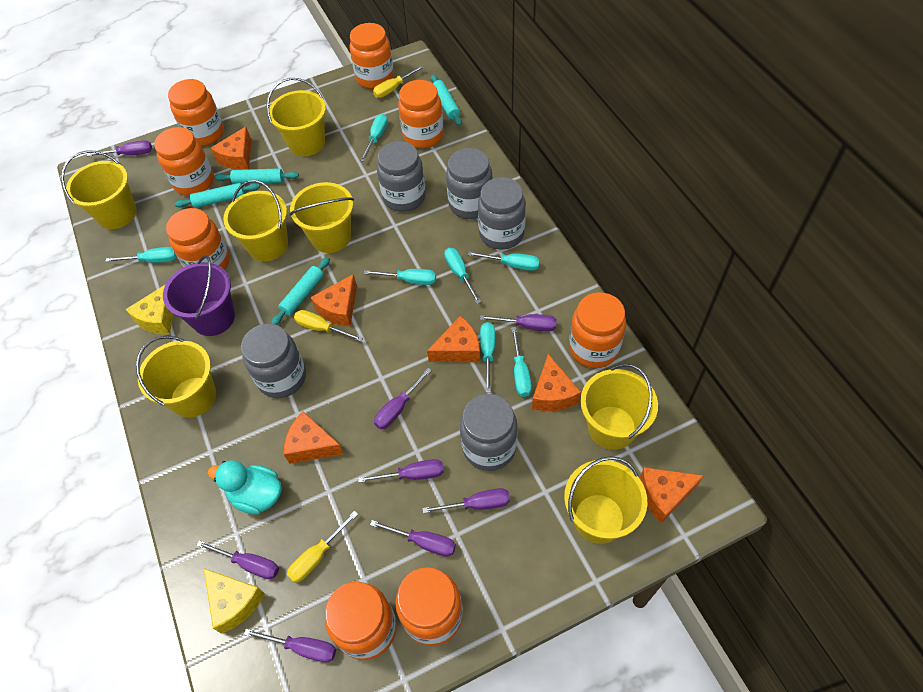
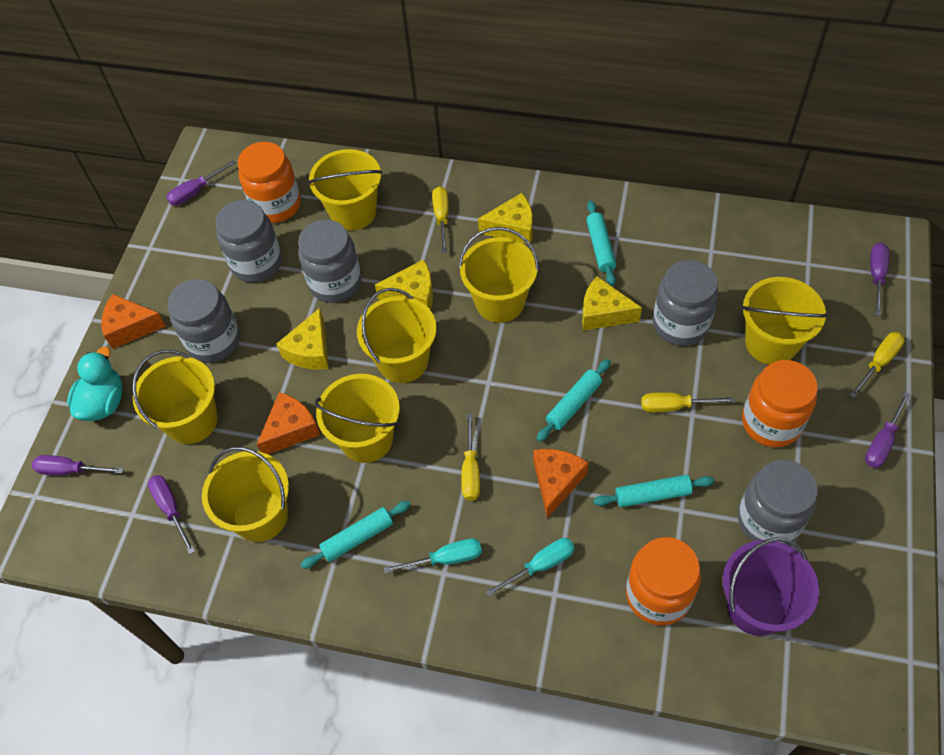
orange cheese: 6 -> 3
orange jar: 8 -> 3
purple screwdriver: 8 -> 5
turquoise screwdriver: 7 -> 2
yellow cheese: 2 -> 4
yellow screwdriver: 3 -> 4

